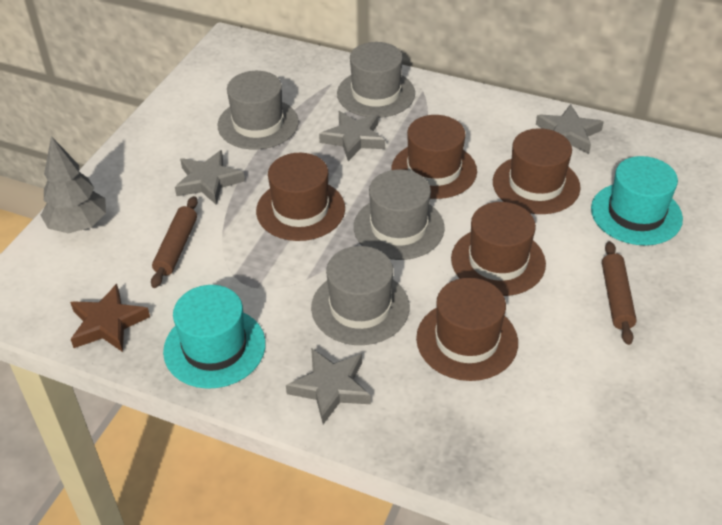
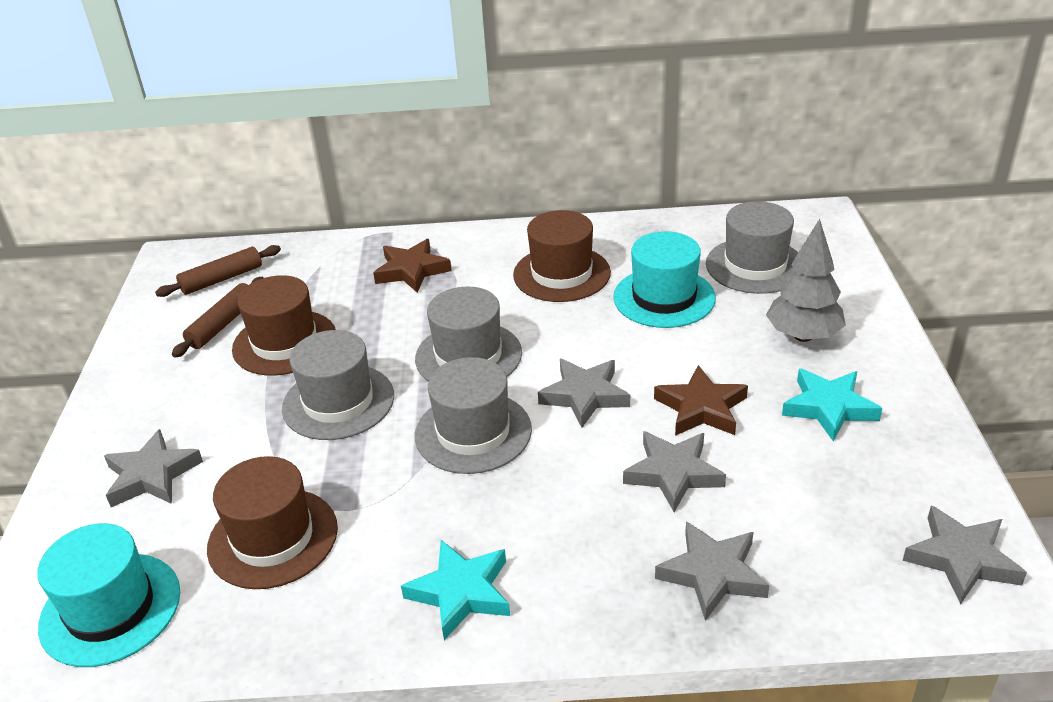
brown hat: 5 -> 3
brown star: 1 -> 2
grey star: 4 -> 5
turquoise star: 0 -> 2

